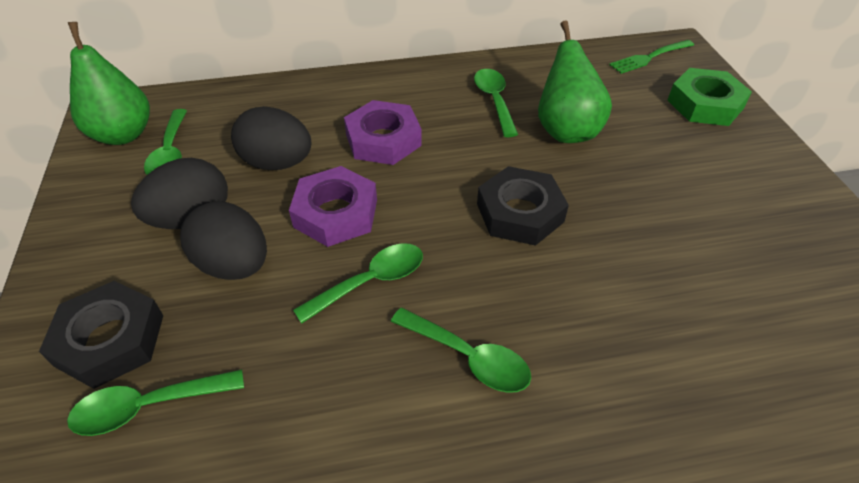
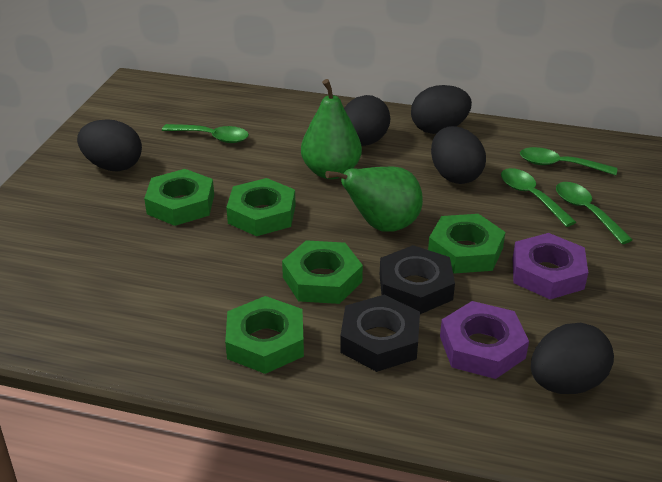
black egg: 3 -> 5
green fork: 1 -> 0
green nut: 1 -> 5
green spoon: 5 -> 4

